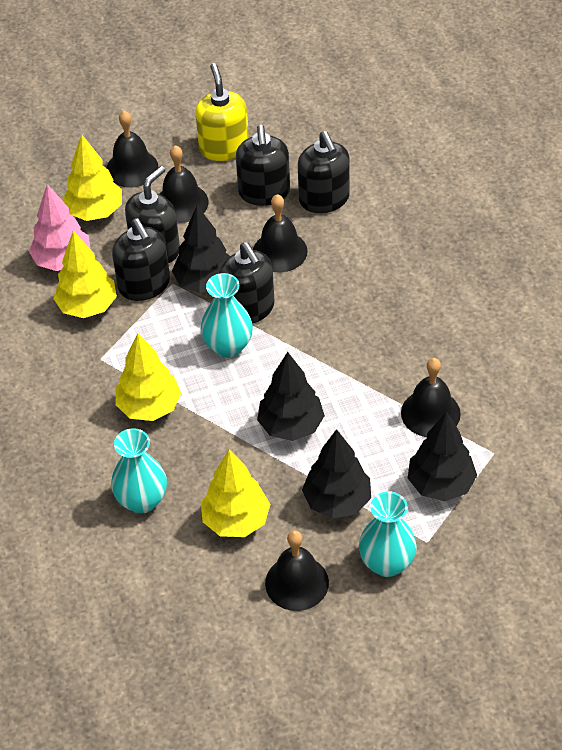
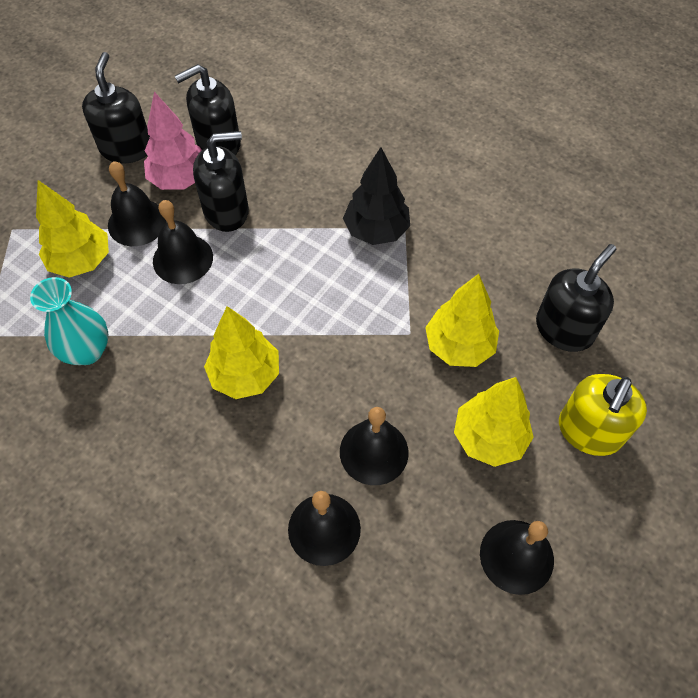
black soap dispenser: 5 -> 4
black tree: 4 -> 1
turquoise vase: 3 -> 1

